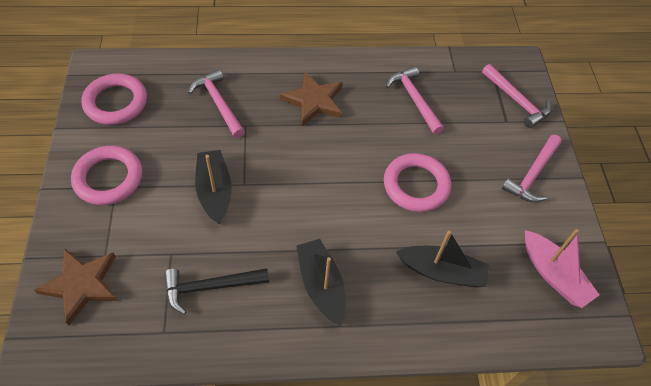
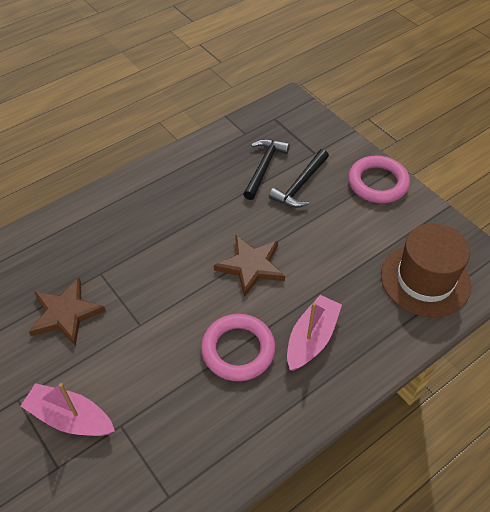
black boat: 3 -> 0
black hammer: 1 -> 2
brown hat: 0 -> 1
pink boat: 1 -> 2
pink hammer: 4 -> 0
pink ring: 3 -> 2

